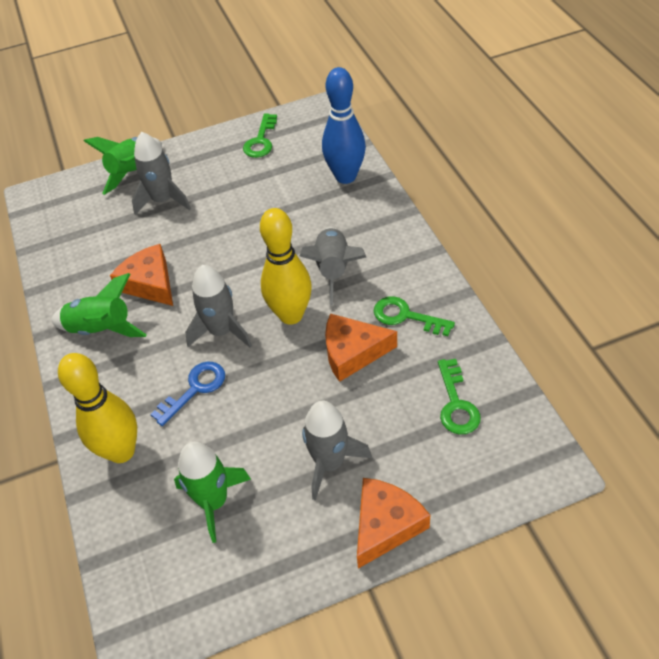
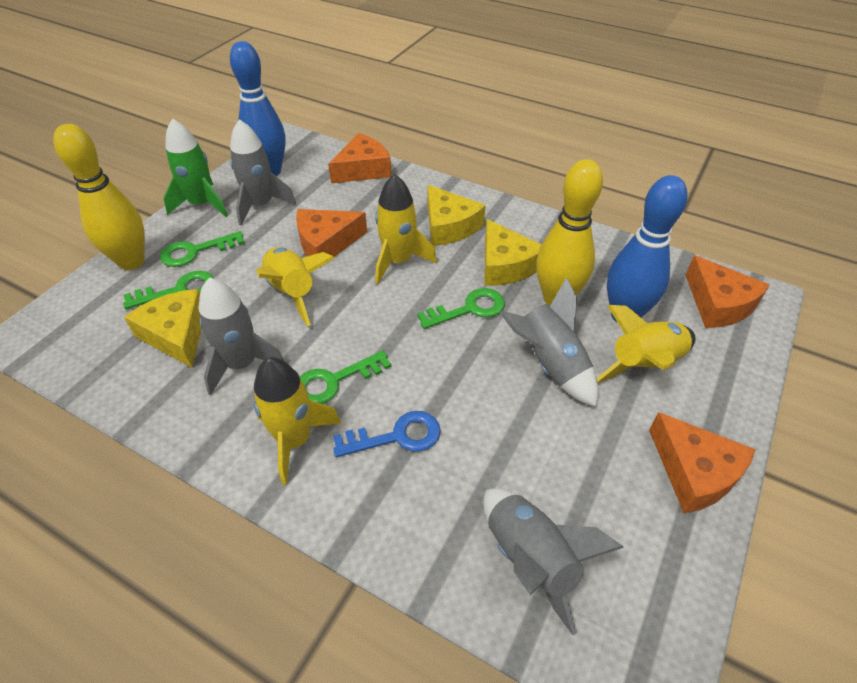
blue bowling pin: 1 -> 2
green key: 3 -> 4
green rocket: 3 -> 1
orange cheese: 3 -> 4
yellow cheese: 0 -> 3
yellow rocket: 0 -> 4

